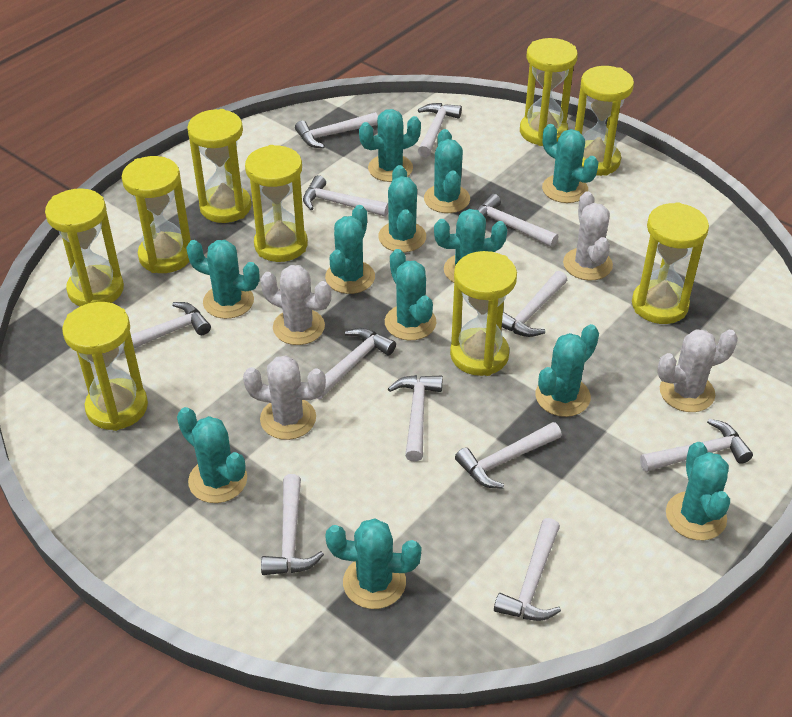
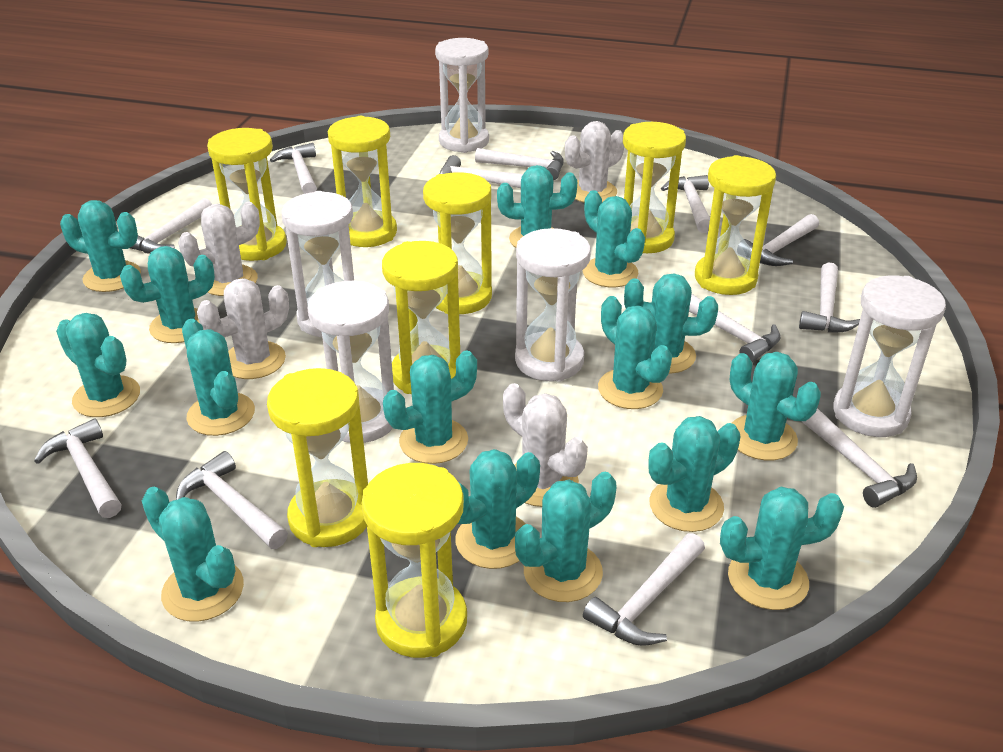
turquoise cactus: 12 -> 15
white hourglass: 0 -> 5
yellow hourglass: 9 -> 8

